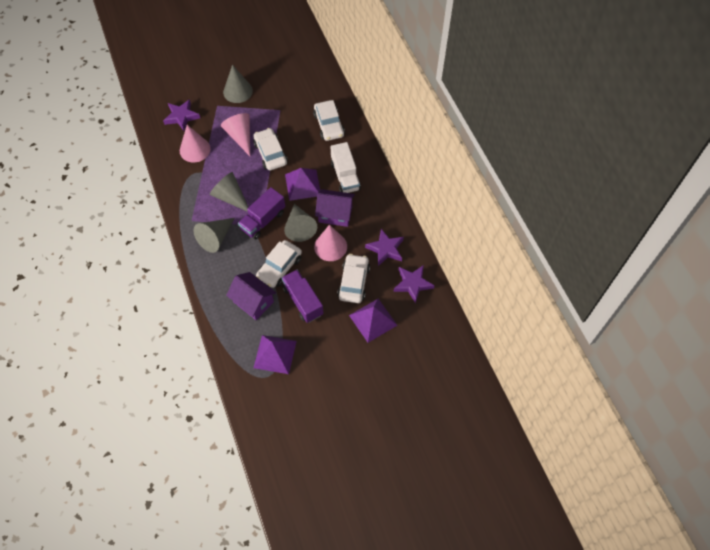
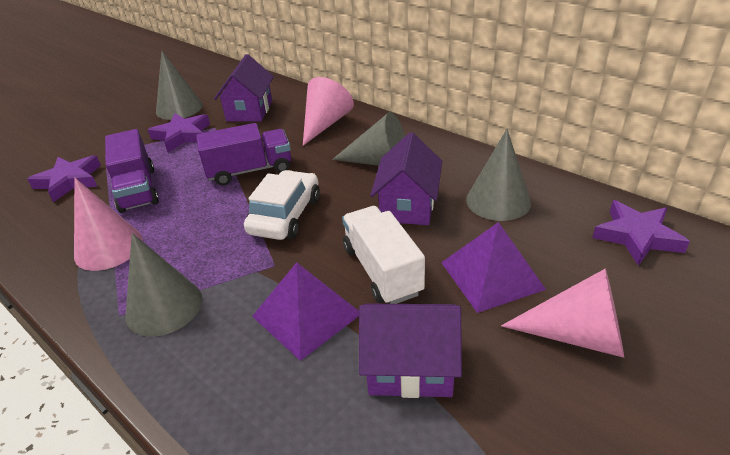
purple house: 2 -> 3
purple pyramid: 3 -> 2
white car: 4 -> 1

